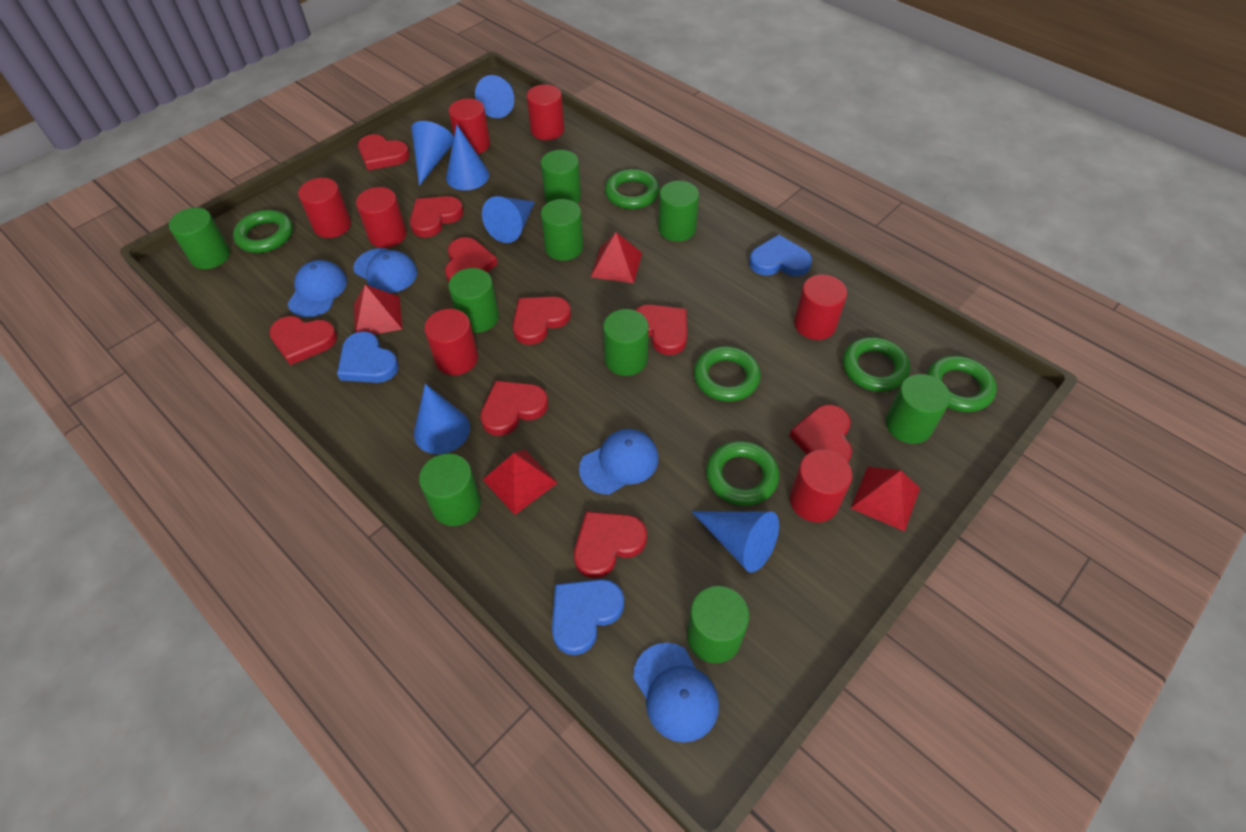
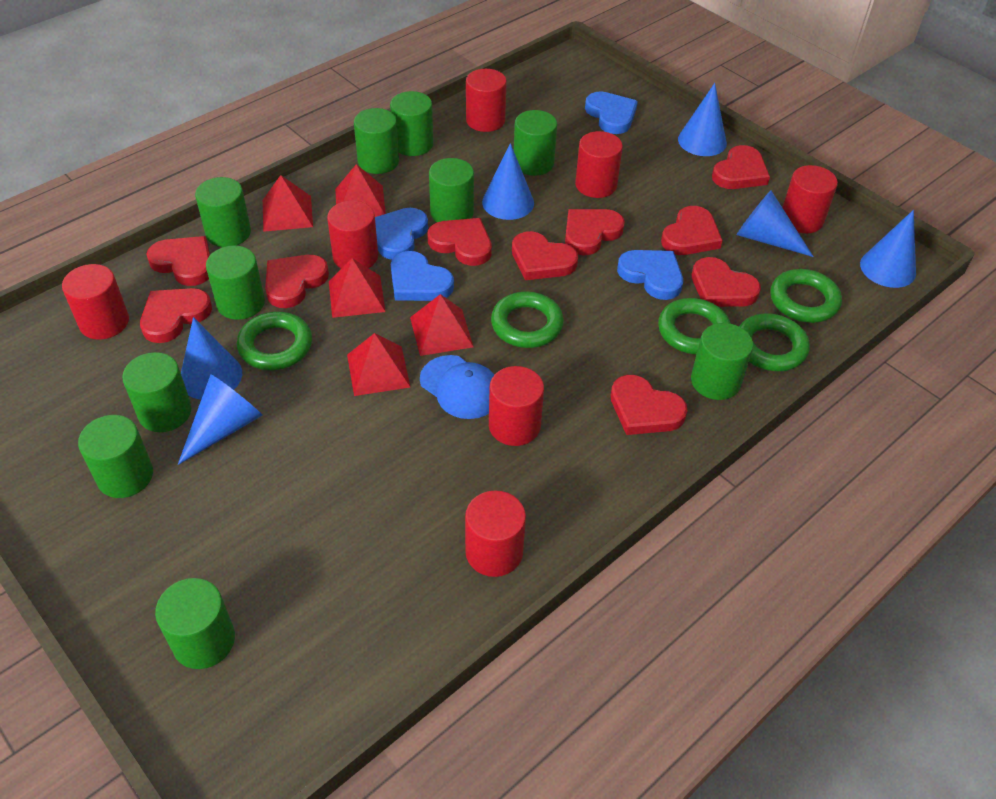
blue cap: 4 -> 1
blue heart: 3 -> 4
green cylinder: 9 -> 10
green ring: 6 -> 5
red heart: 9 -> 10
red pyramid: 4 -> 5

